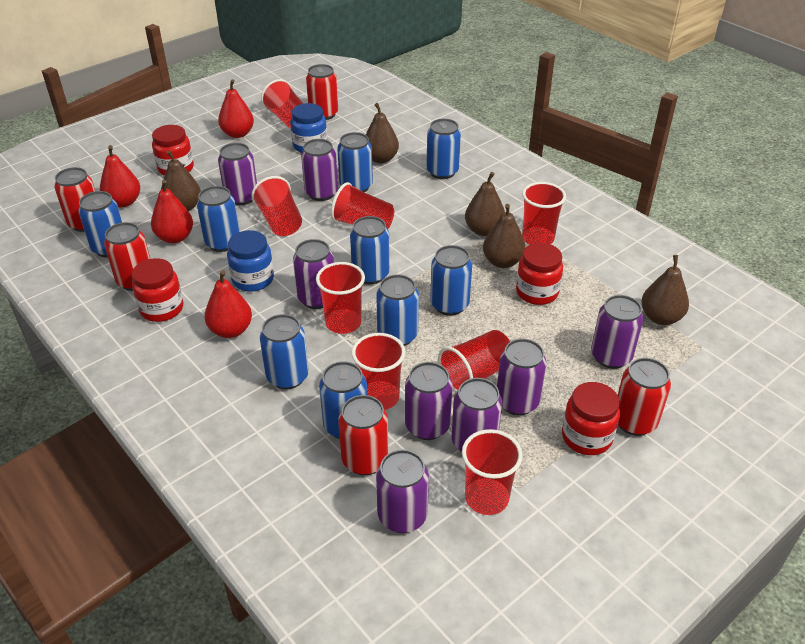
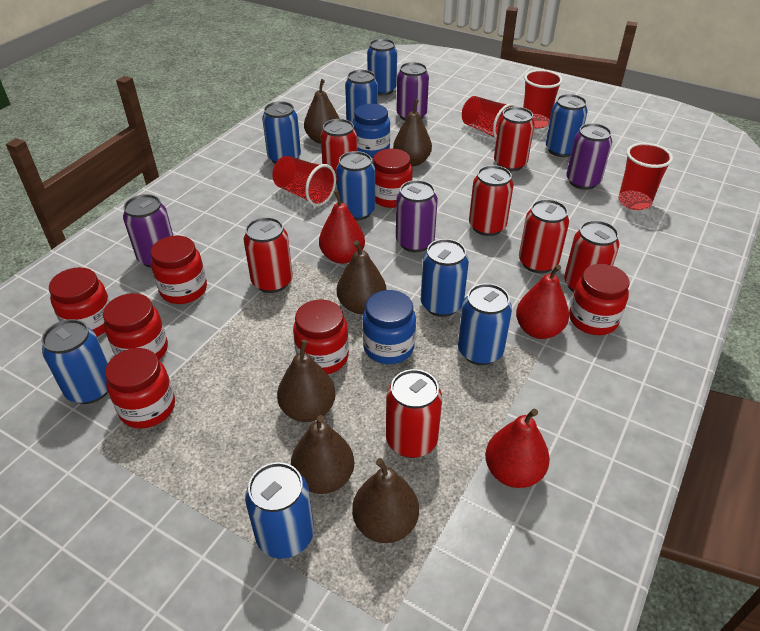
brown pear: 5 -> 6
purple can: 8 -> 4
red can: 5 -> 7
red cup: 8 -> 4
red jar: 4 -> 7
red pear: 4 -> 3

